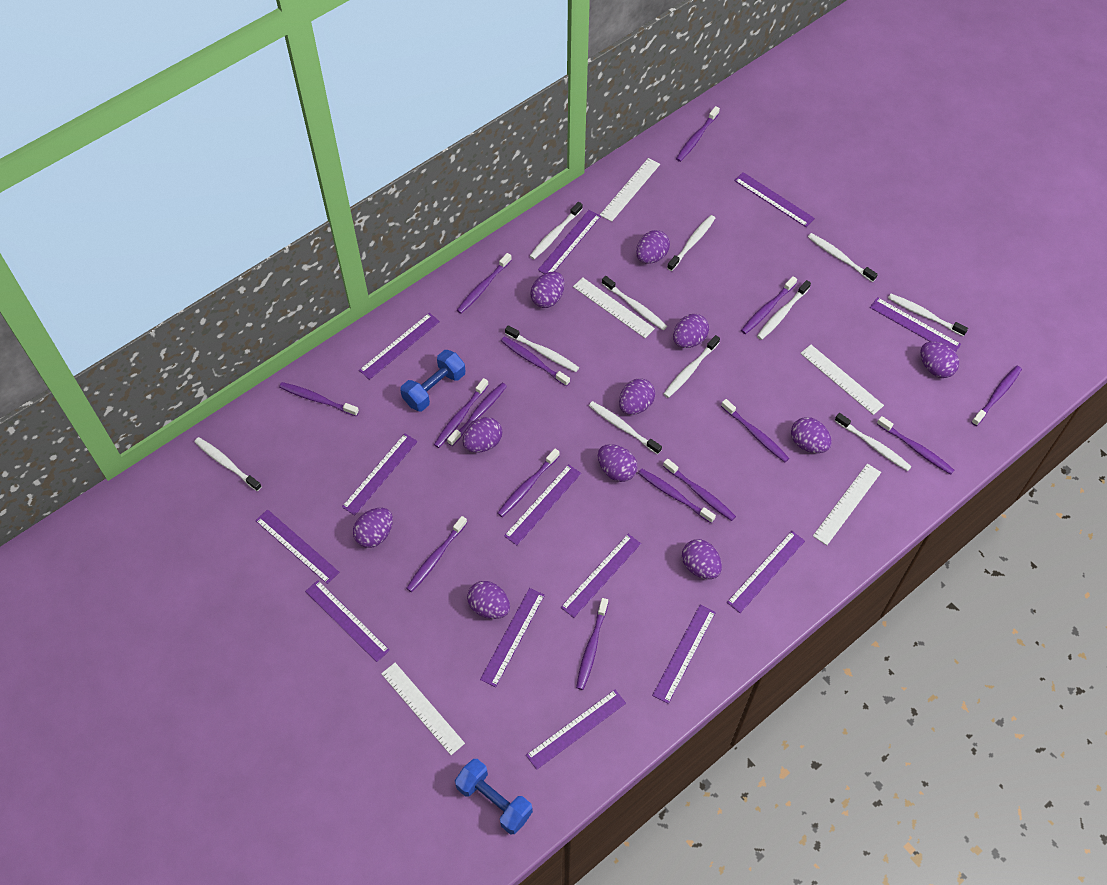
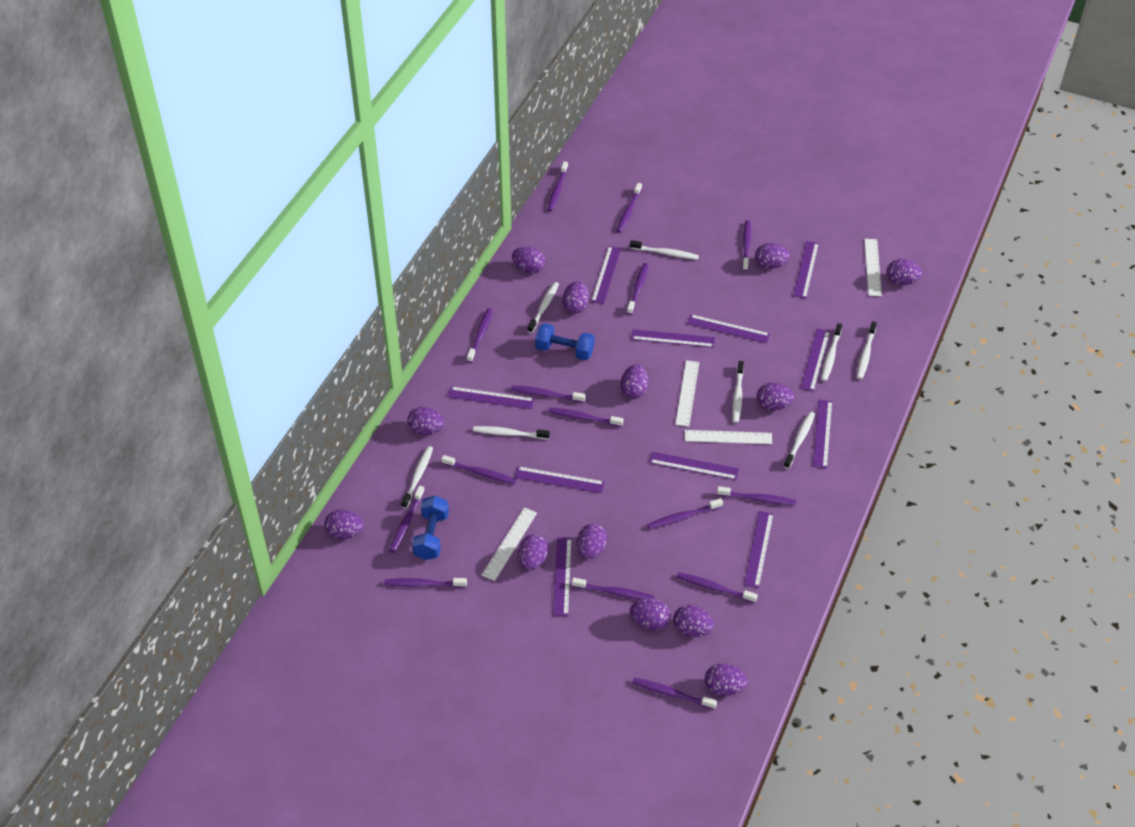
purple egg: 11 -> 13
purple ruler: 13 -> 11
white ruler: 5 -> 4
white toothbrush: 11 -> 8

